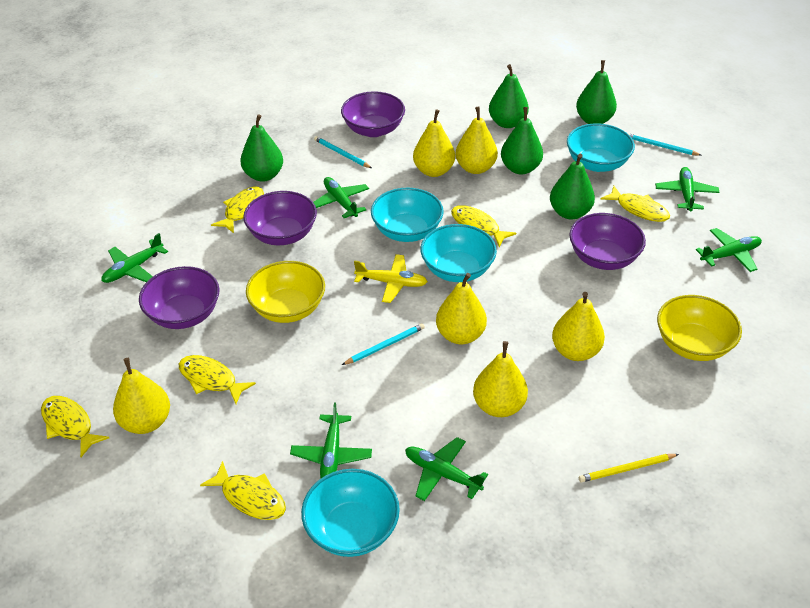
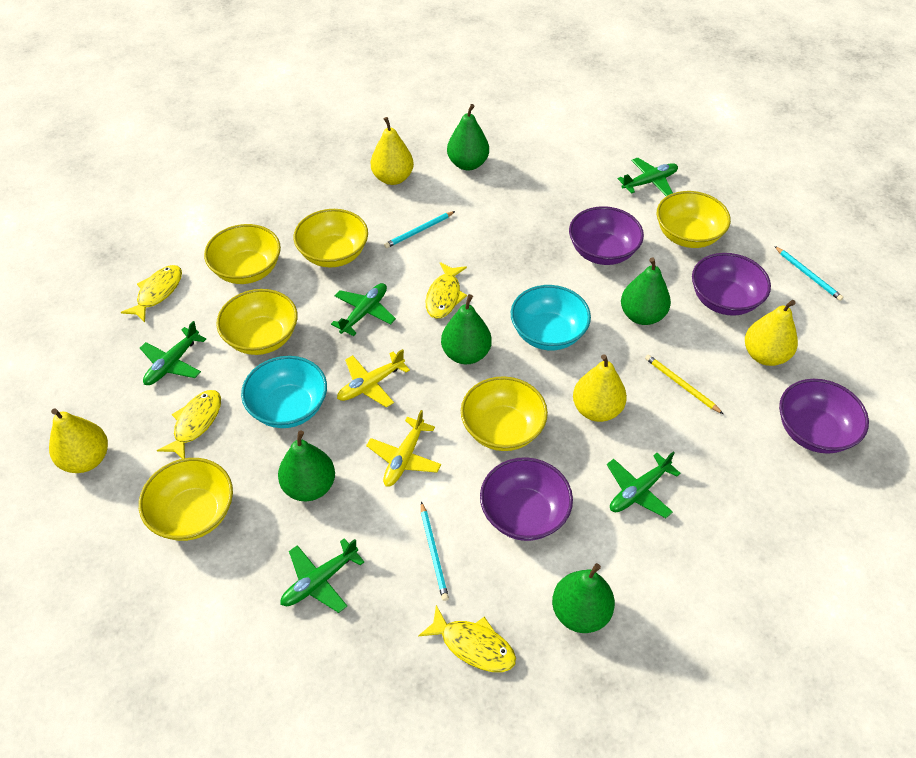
green plane: 6 -> 5
turquoise bowl: 4 -> 2
yellow bowl: 2 -> 6
yellow fish: 6 -> 4
yellow pear: 6 -> 4
yellow plane: 1 -> 2

